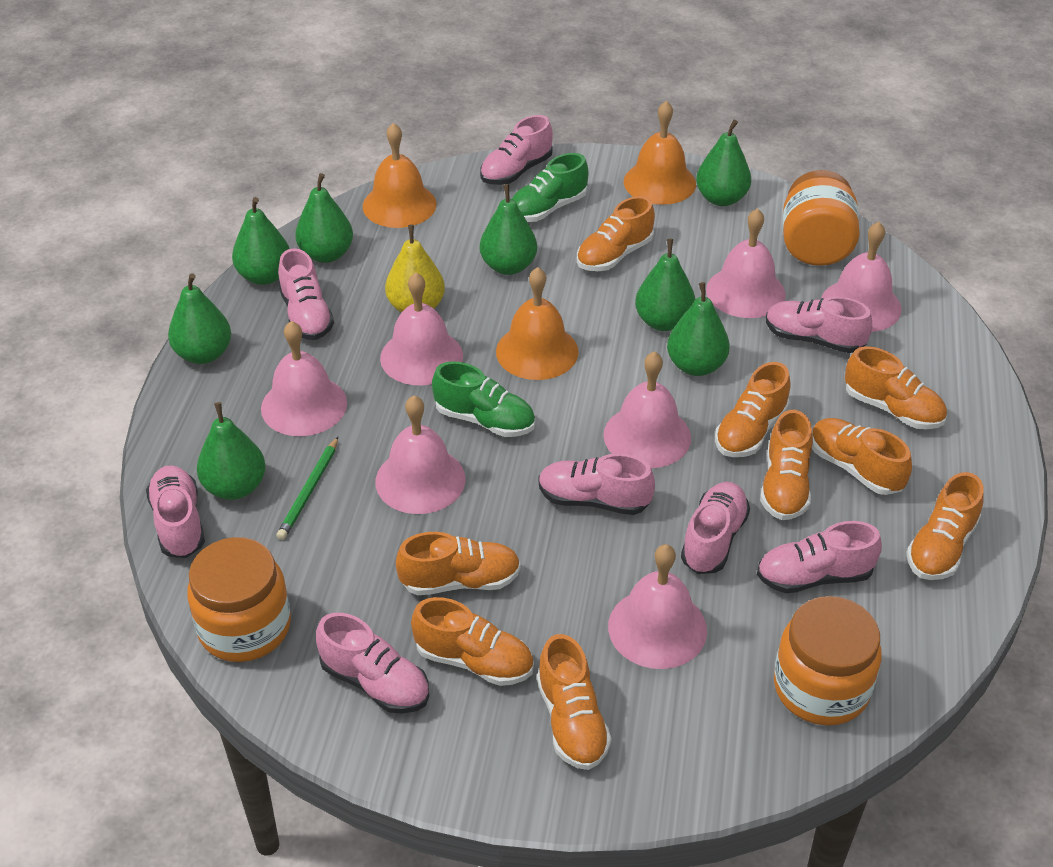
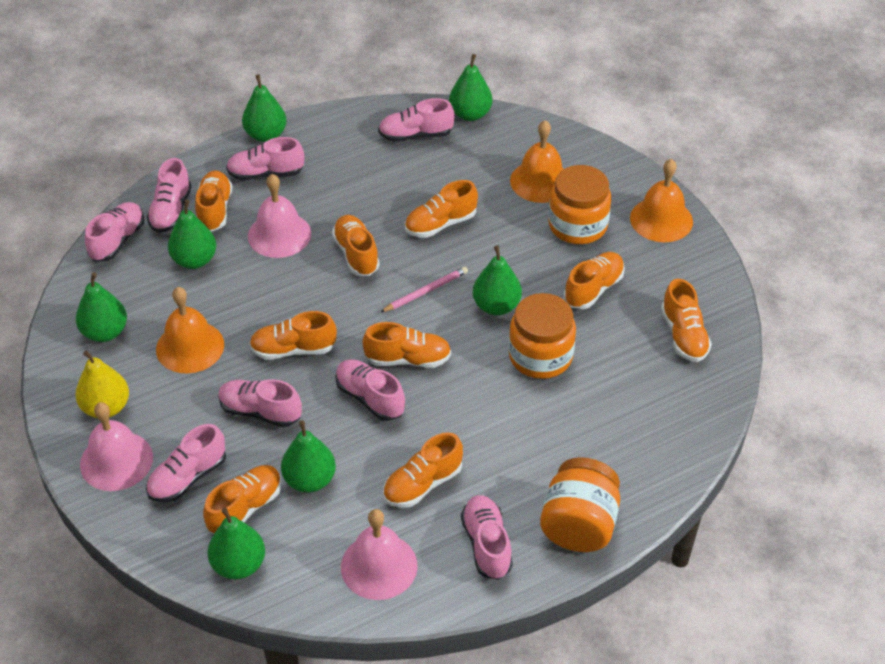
green pear: 8 -> 7
green pencil: 1 -> 0
green shoe: 2 -> 0
pink bell: 7 -> 3
pink pencil: 0 -> 1

